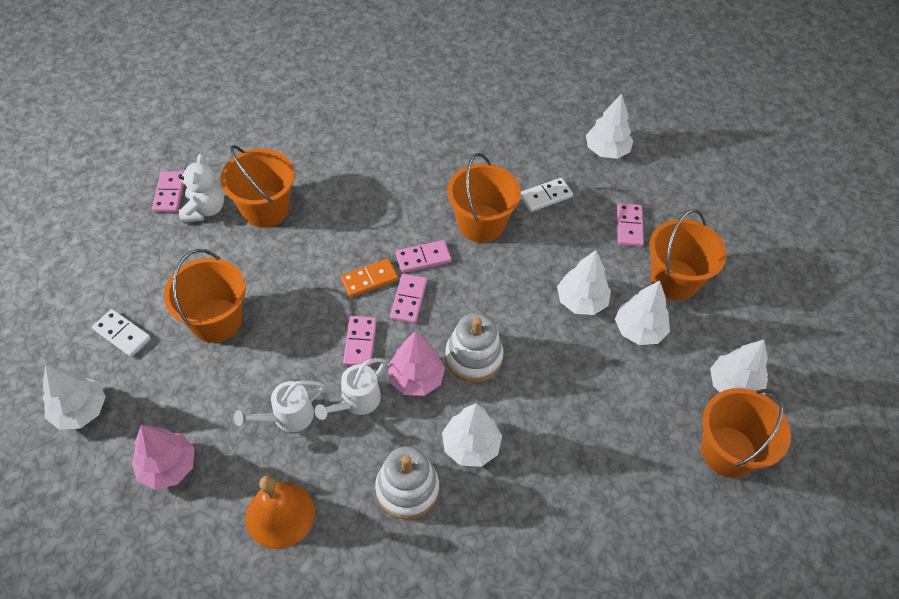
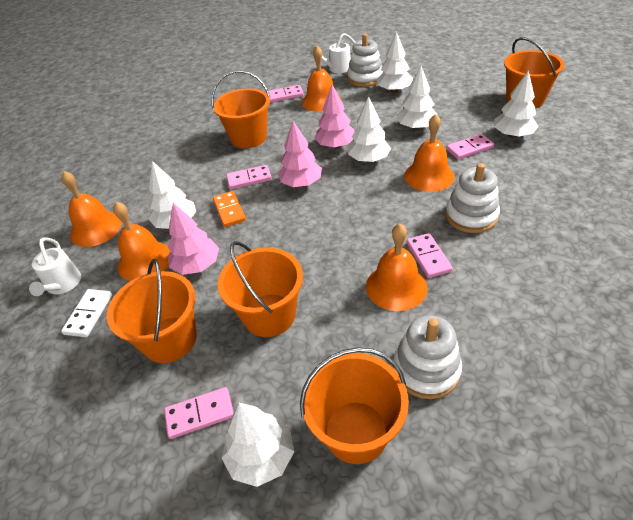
orange bell: 1 -> 5
pink tree: 2 -> 3
white domino: 2 -> 1
white stacking toy: 2 -> 3
white teddy bear: 1 -> 0

